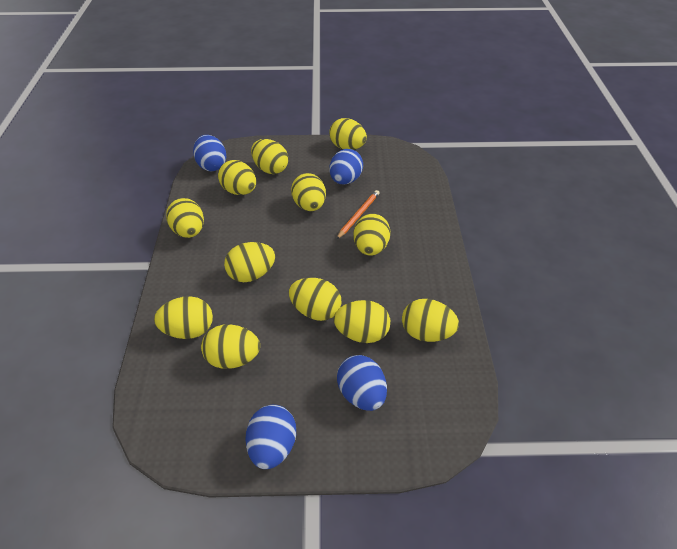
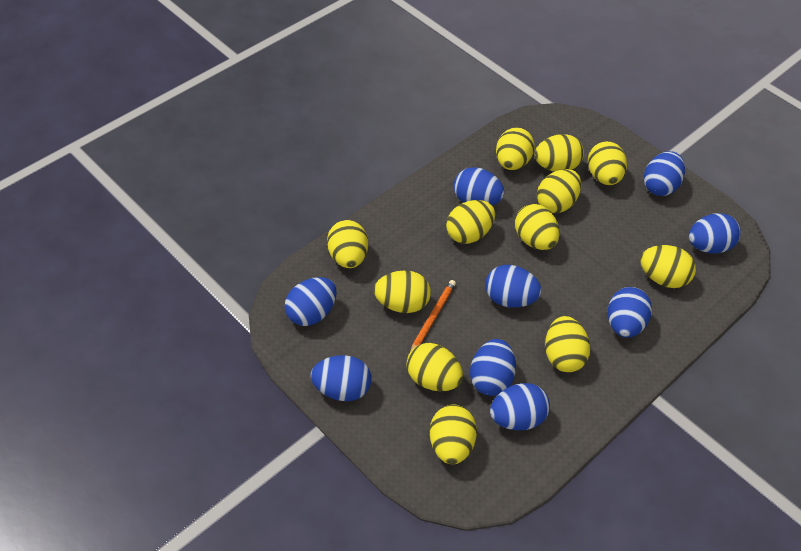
blue egg: 4 -> 9

